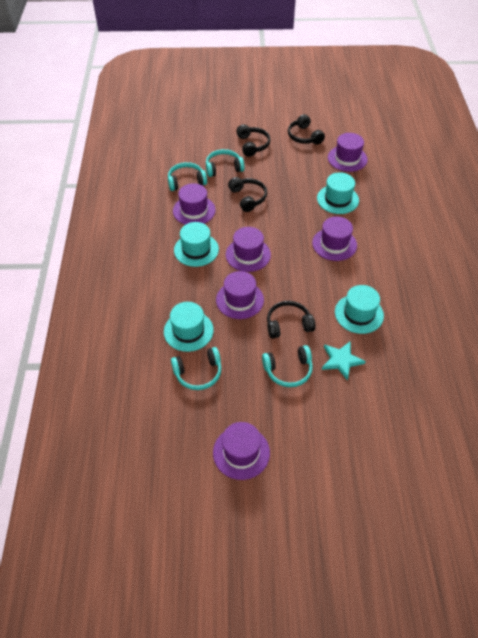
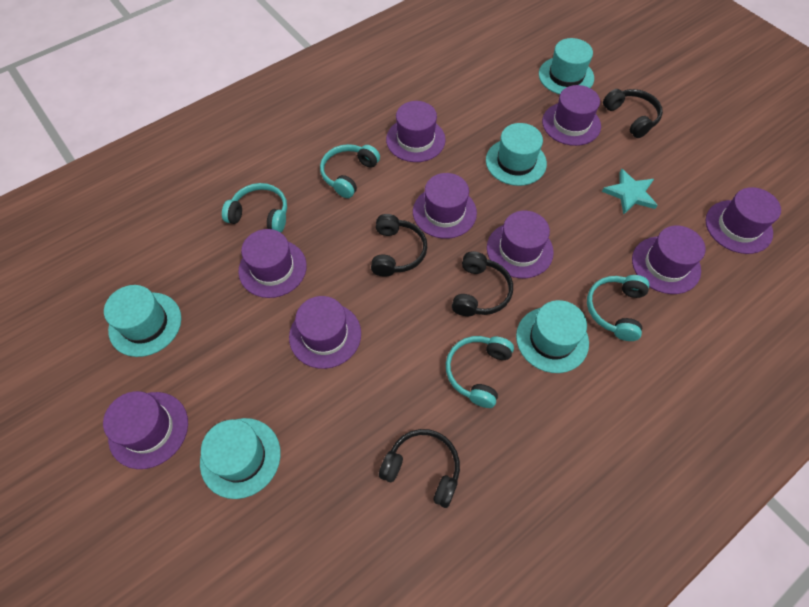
purple hat: 6 -> 9
turquoise hat: 4 -> 5

